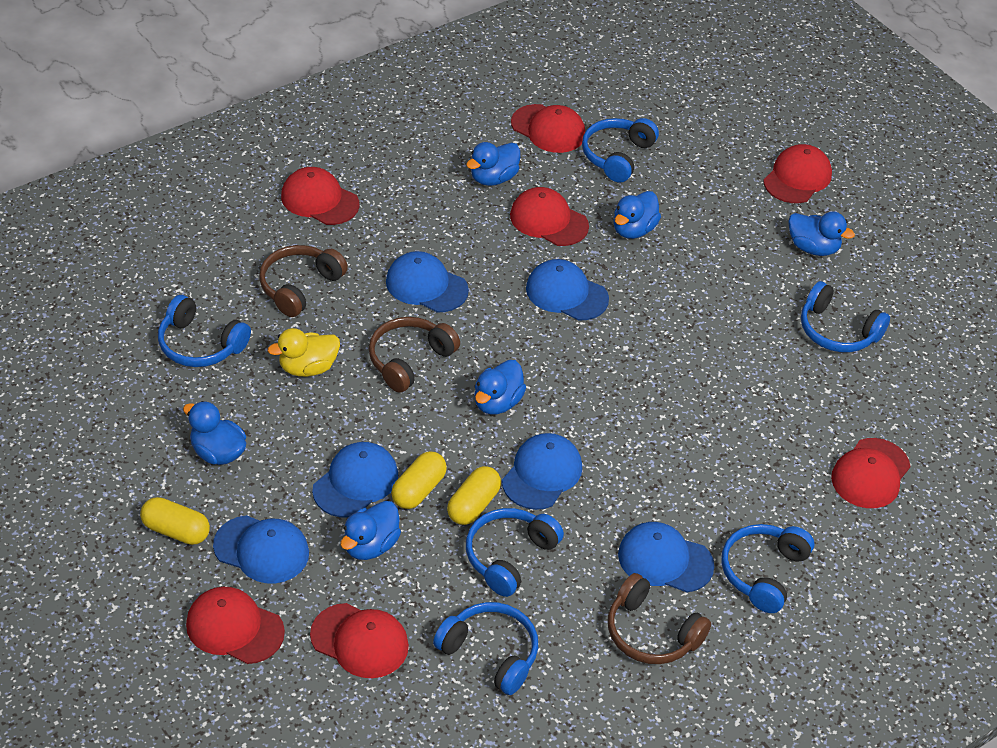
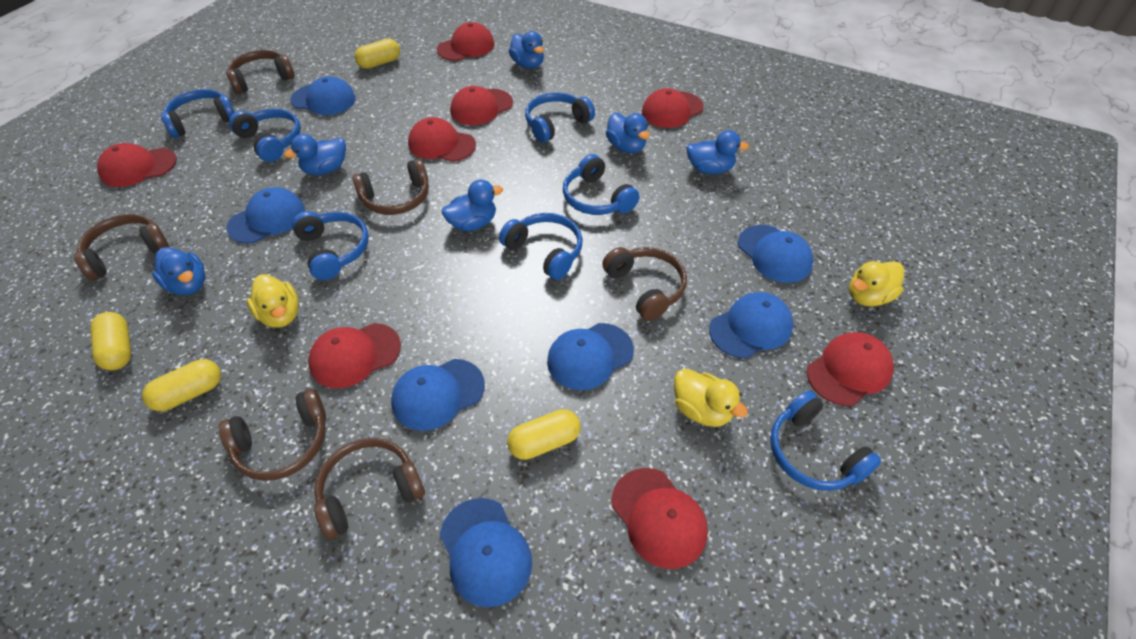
blue cap: 6 -> 7
blue headphones: 6 -> 7
brown headphones: 3 -> 6
red cap: 7 -> 8
yellow capsule: 3 -> 4
yellow duck: 1 -> 3

